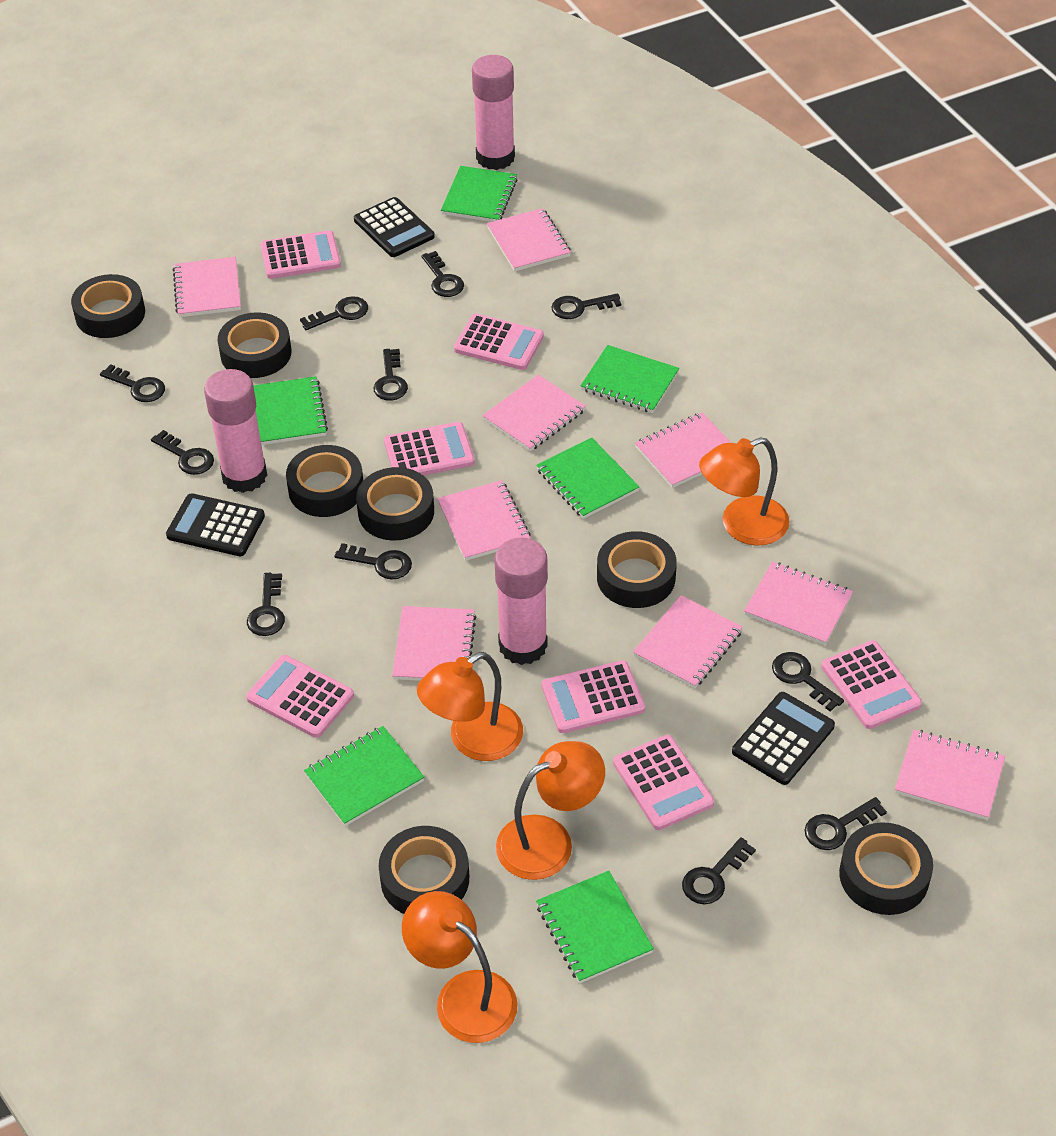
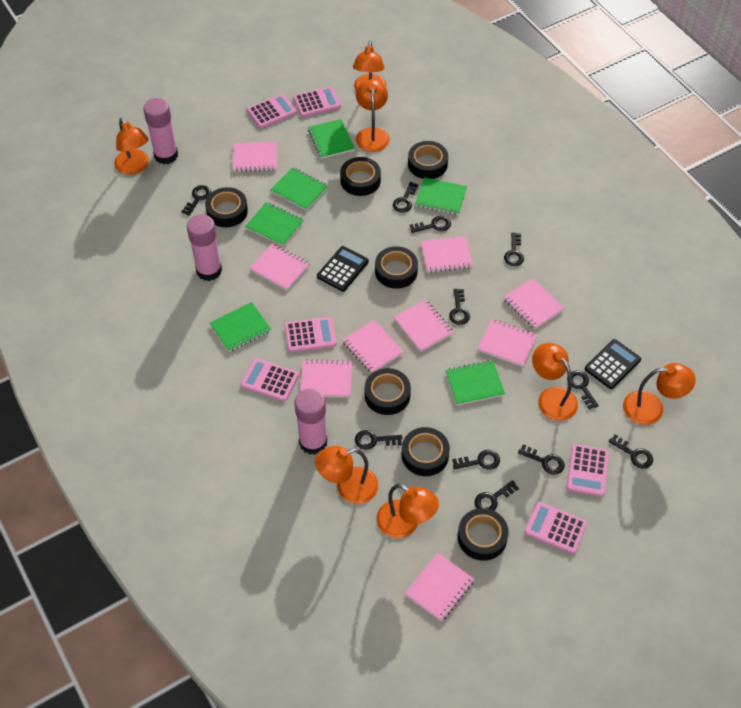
black calculator: 3 -> 2
orange lamp: 4 -> 7
pink calculator: 7 -> 6

